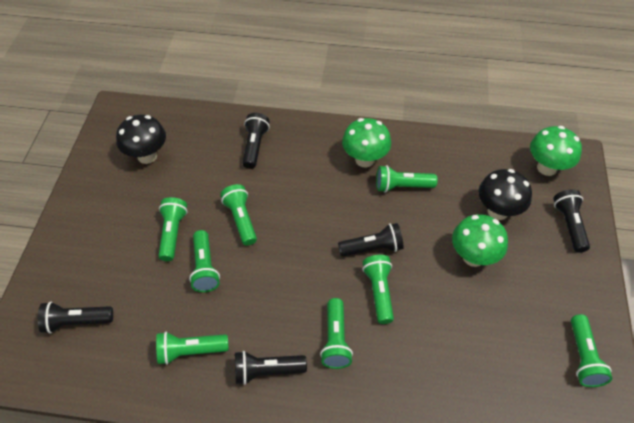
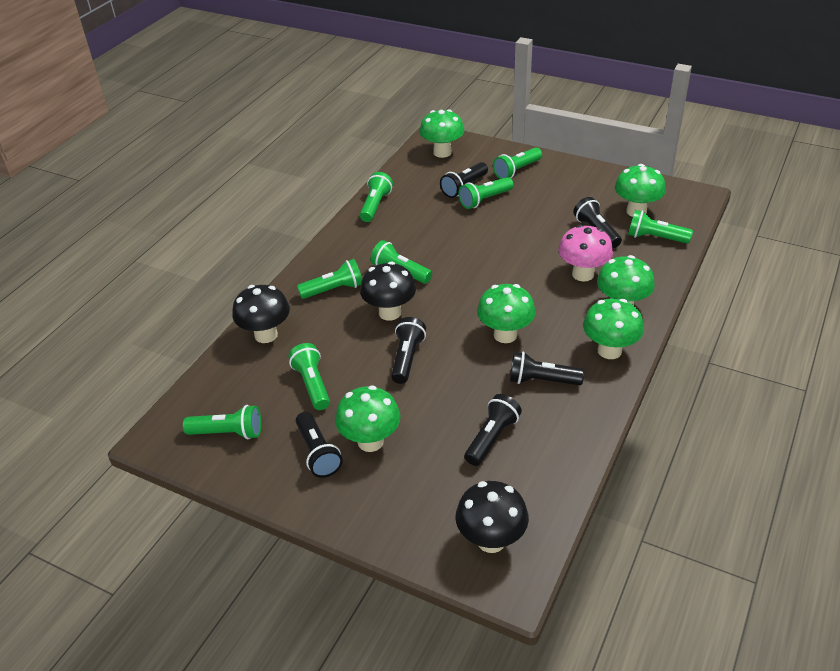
black flashlight: 5 -> 6
black mushroom: 2 -> 3
green mushroom: 3 -> 6
pink mushroom: 0 -> 1

